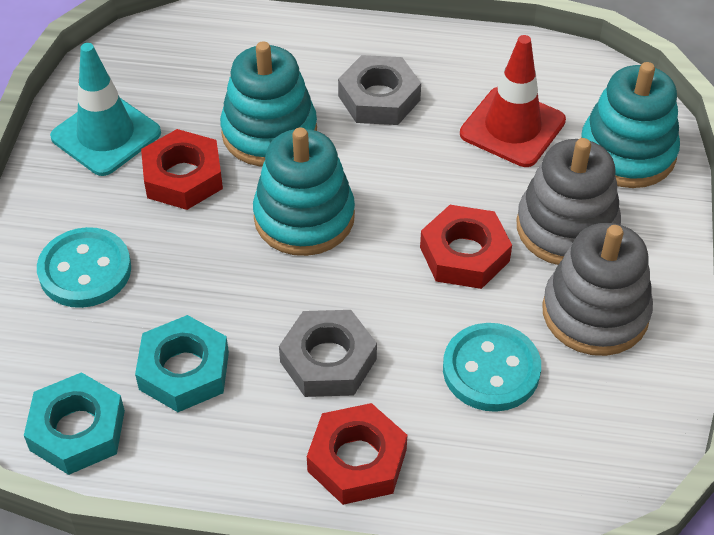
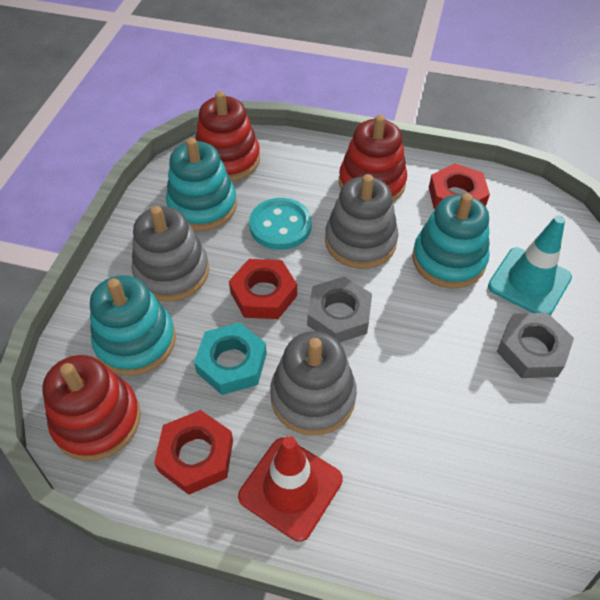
grey stacking toy: 2 -> 3
red stacking toy: 0 -> 3
turquoise button: 2 -> 1
turquoise nut: 2 -> 1

